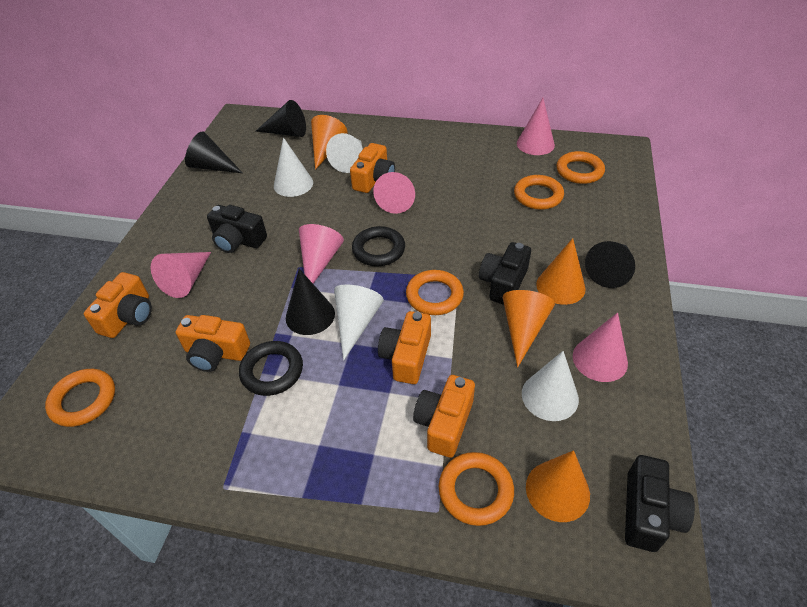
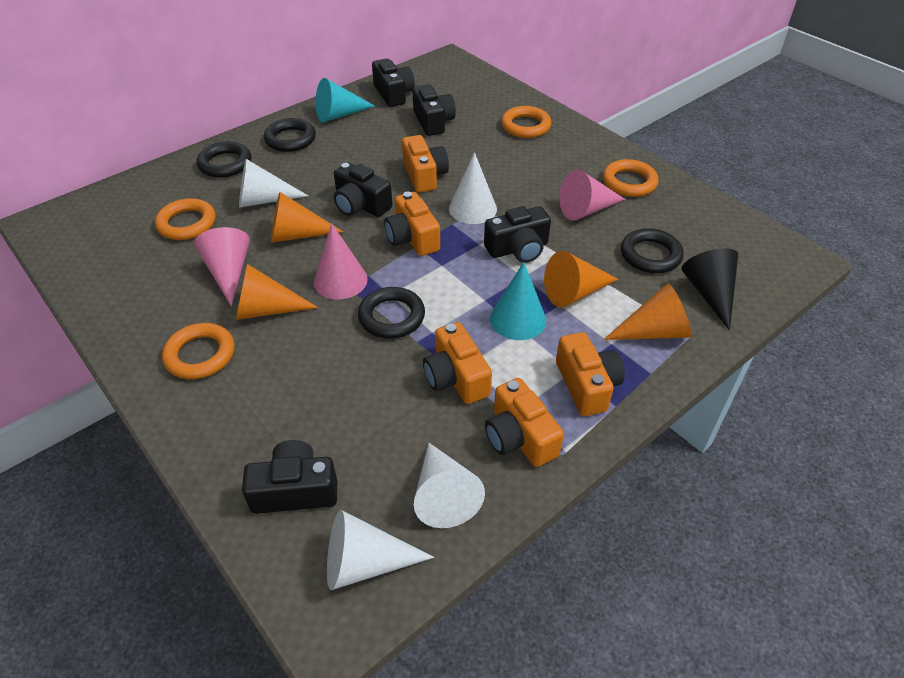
black camera: 3 -> 5
black cone: 4 -> 1
black ring: 2 -> 4
orange ring: 5 -> 4
pink cone: 5 -> 3
turquoise cone: 0 -> 2

